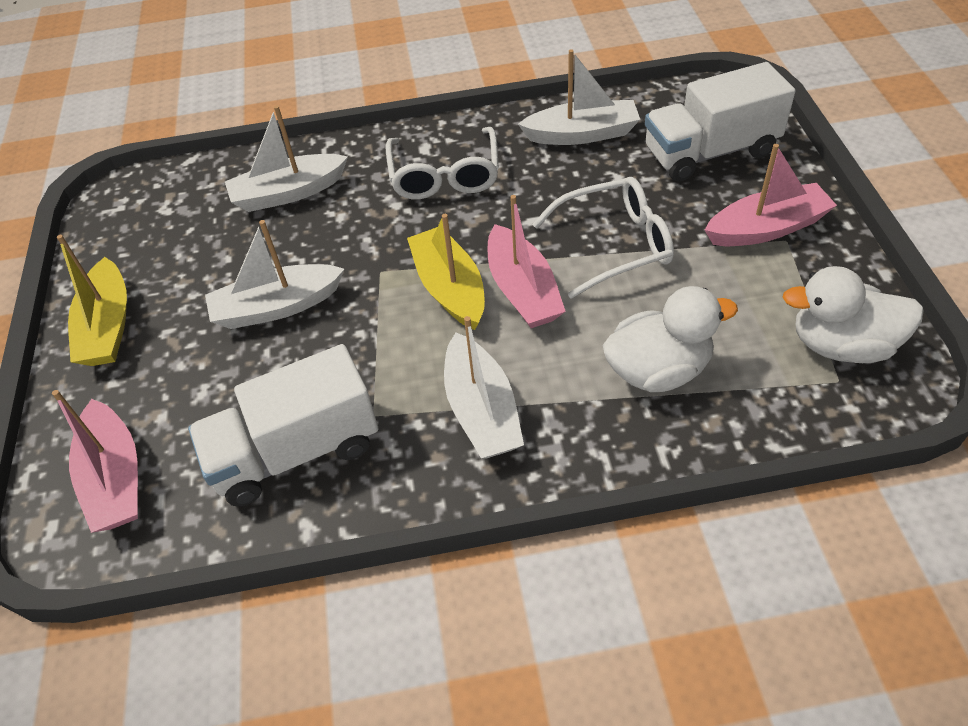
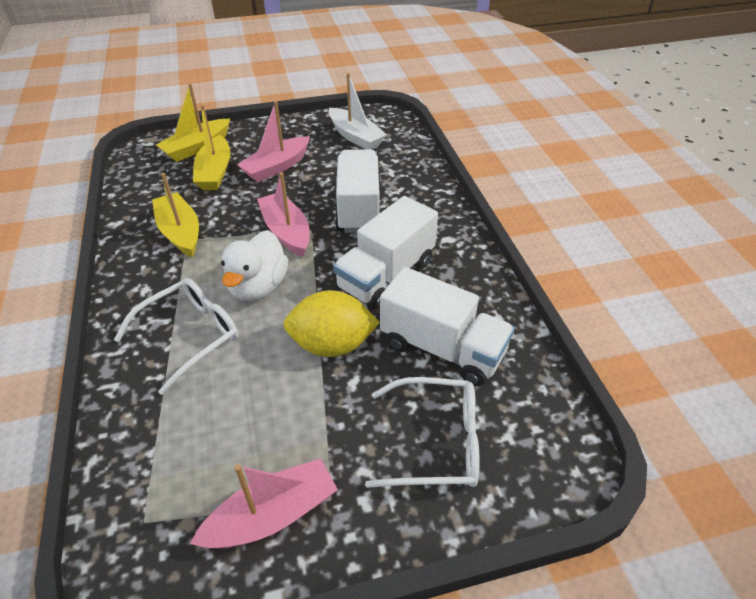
white boat: 4 -> 1
white duck: 2 -> 1
white truck: 2 -> 3
yellow boat: 2 -> 3
yellow lemon: 0 -> 1

